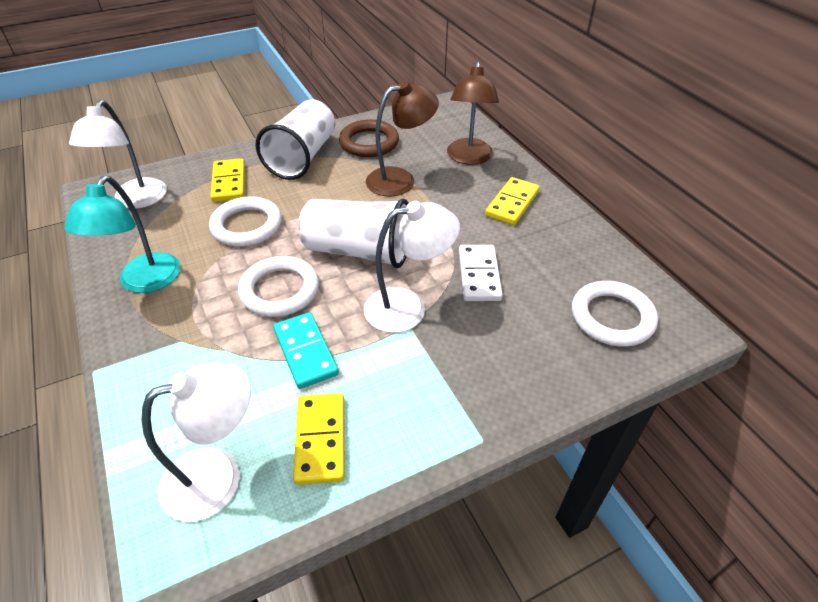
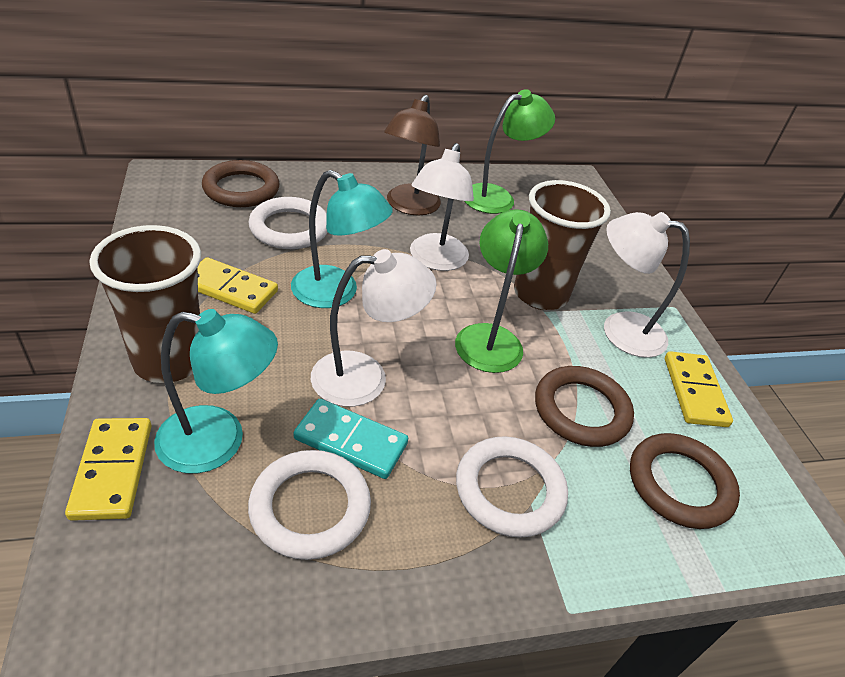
brown cup: 0 -> 2
brown lamp: 2 -> 1
brown ring: 1 -> 3
green lamp: 0 -> 2
turquoise lamp: 1 -> 2
white cup: 2 -> 0
white domino: 1 -> 0

